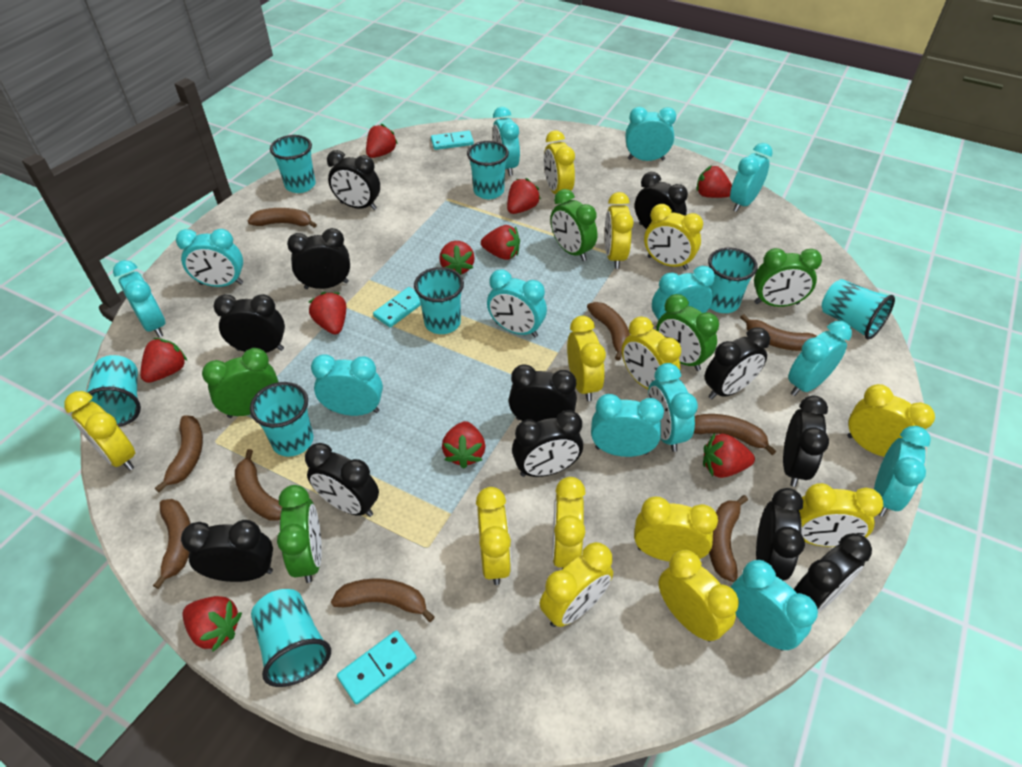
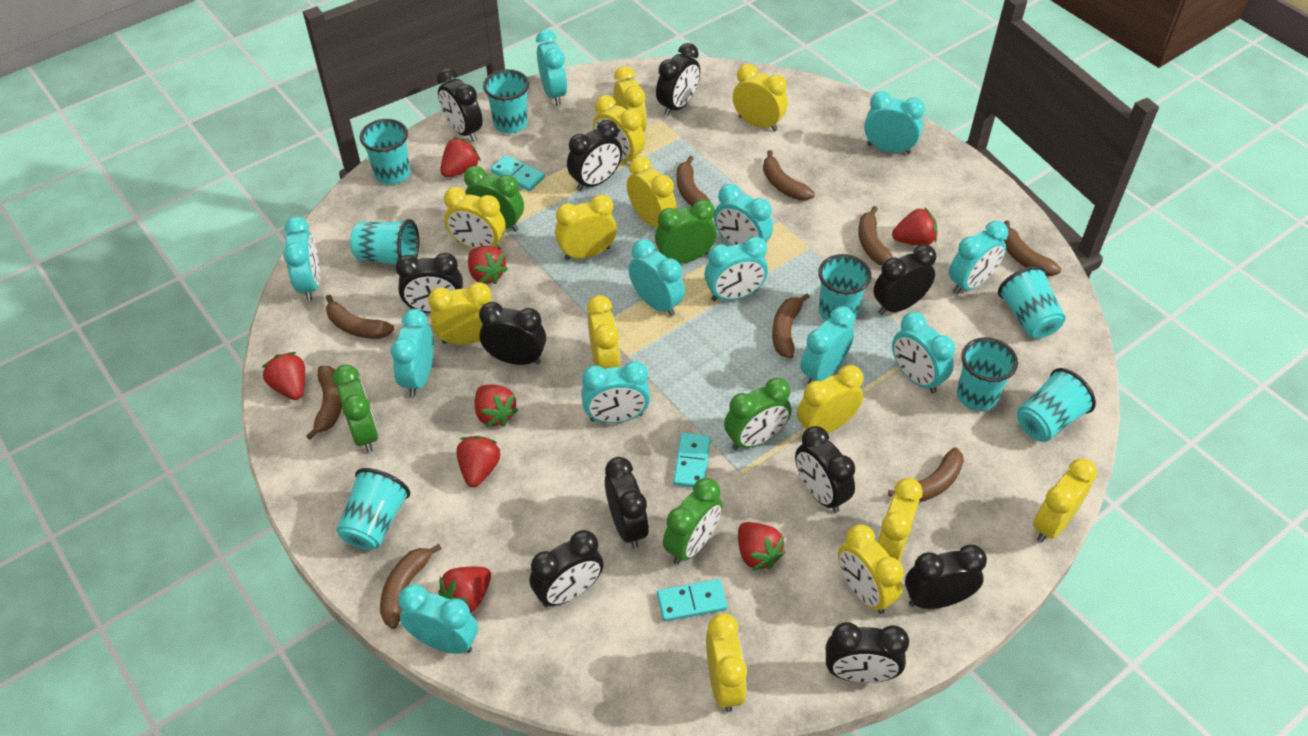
black clock: 12 -> 11
red strawberry: 10 -> 8
turquoise clock: 13 -> 12

